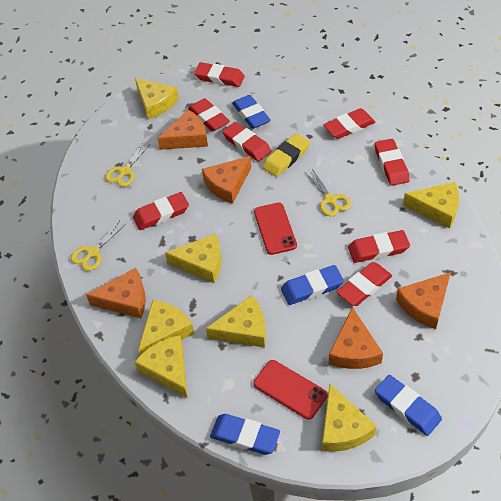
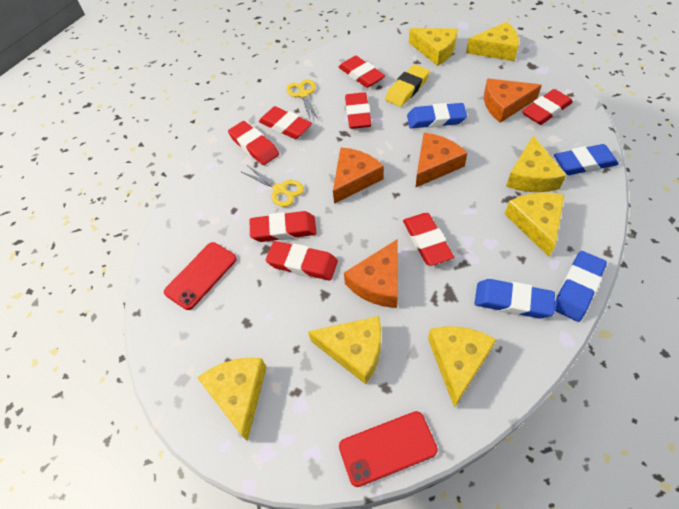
orange cheese: 5 -> 4
yellow scissors: 3 -> 2

